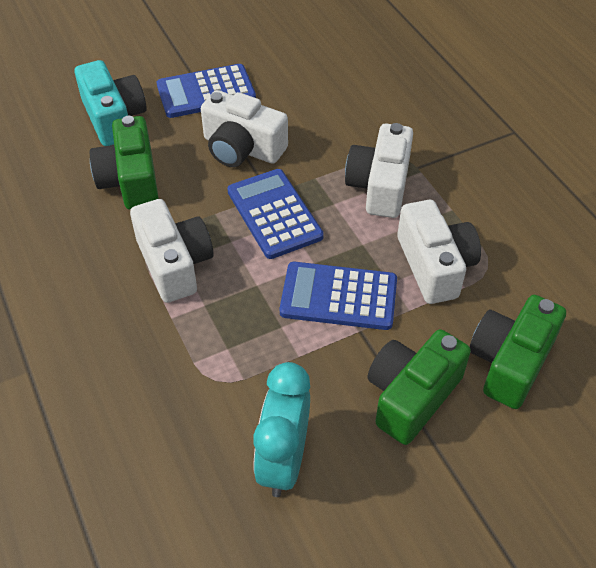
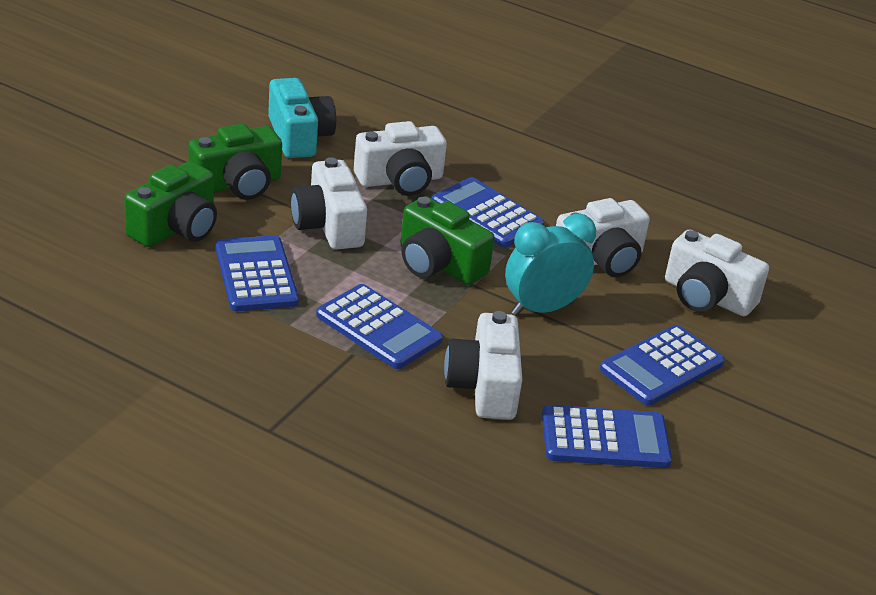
blue calculator: 3 -> 5
white camera: 4 -> 5

